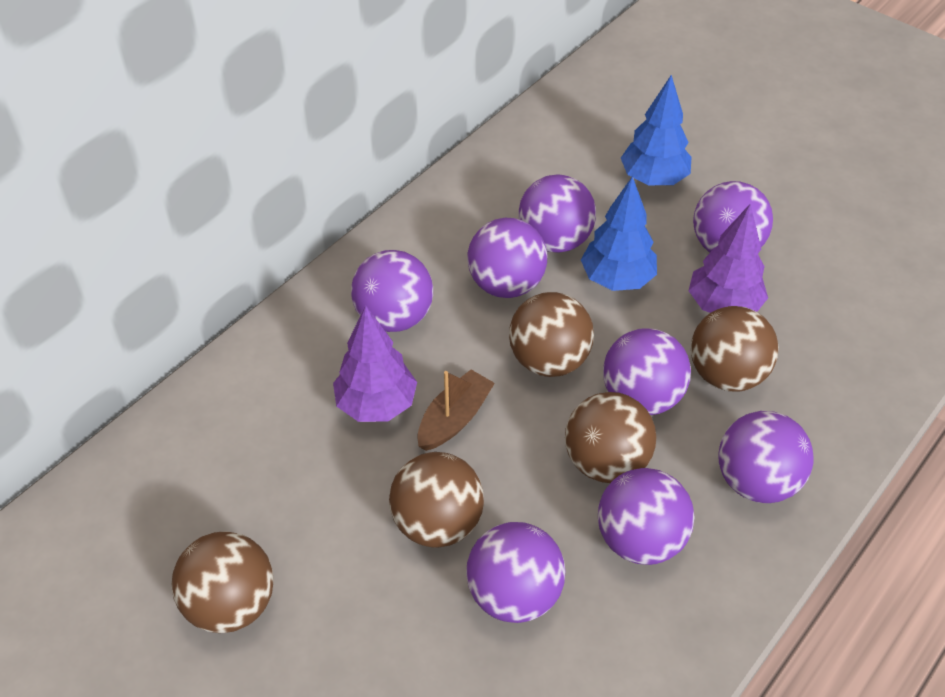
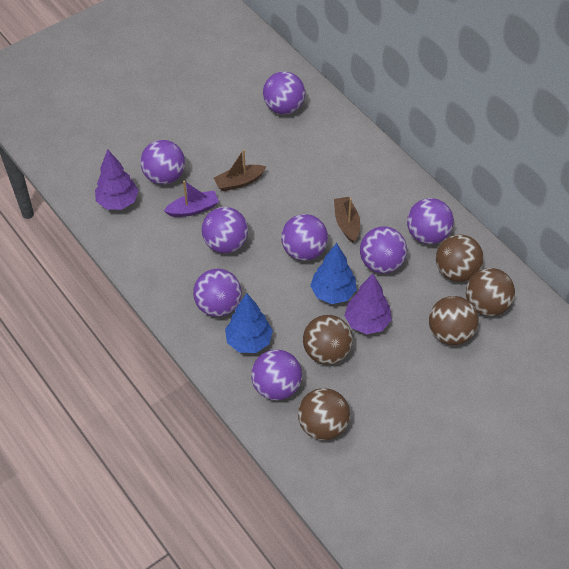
brown boat: 1 -> 2
purple boat: 0 -> 1

